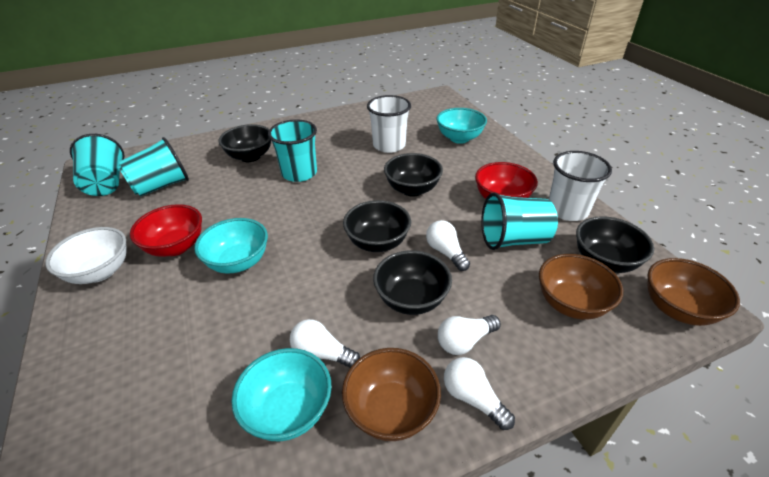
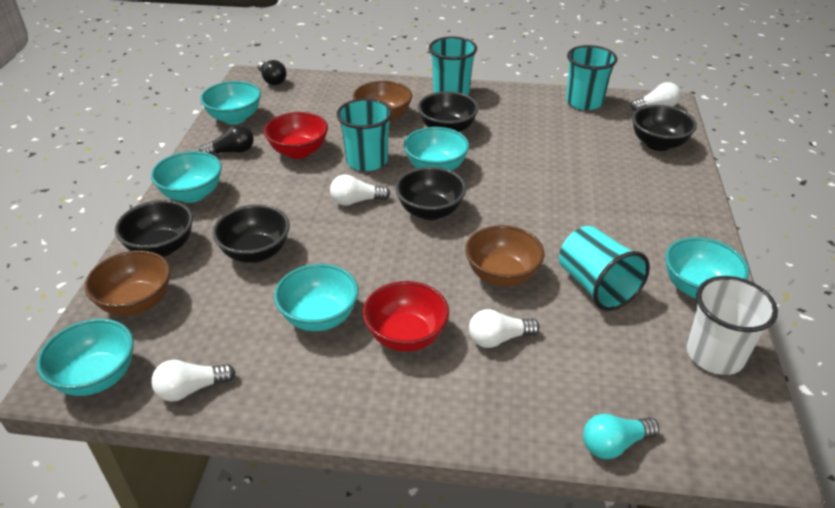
black light bulb: 0 -> 2
turquoise bowl: 3 -> 6
turquoise light bulb: 0 -> 1
white bowl: 1 -> 0
white cup: 2 -> 1

